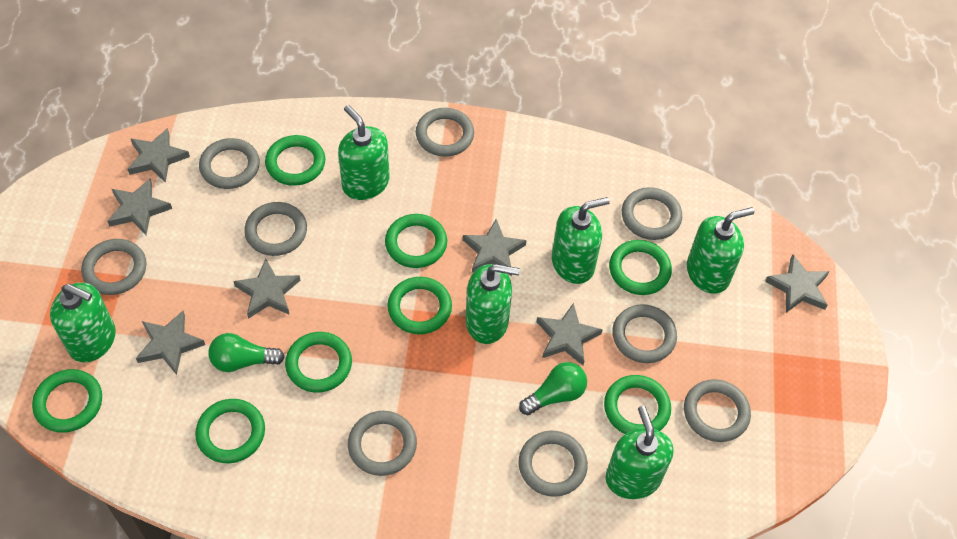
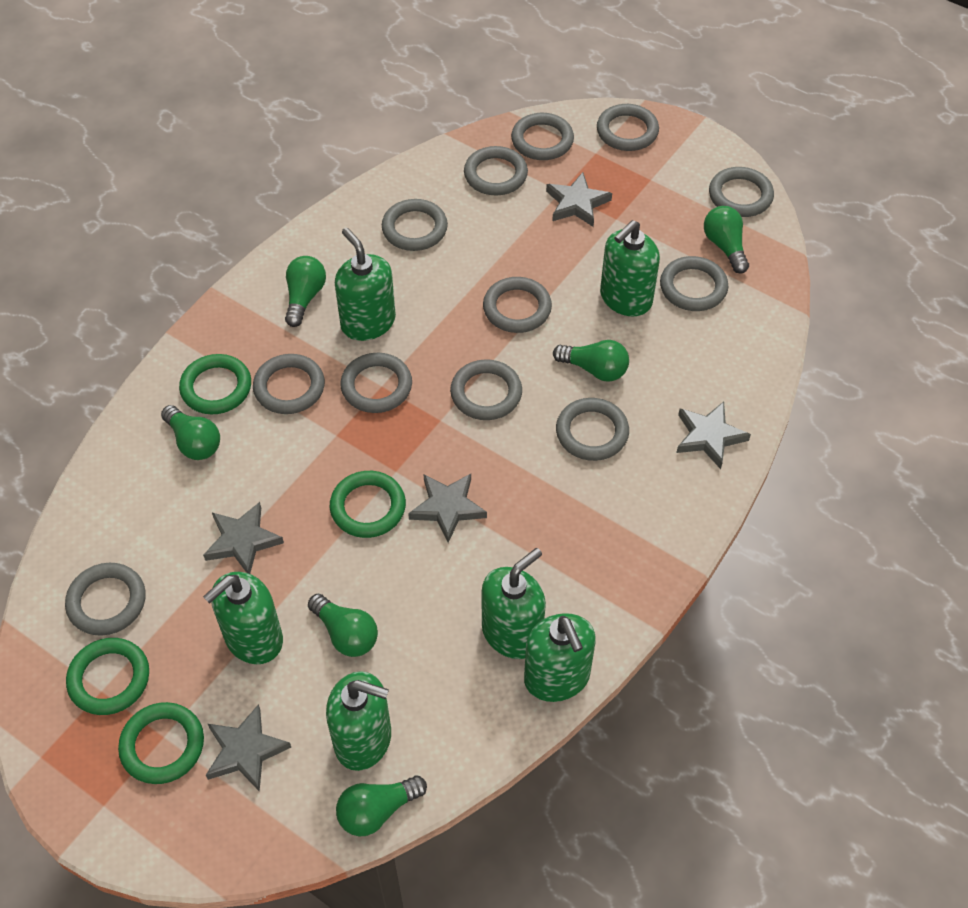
green light bulb: 2 -> 6
green ring: 8 -> 4
grey ring: 9 -> 12
grey star: 7 -> 5

